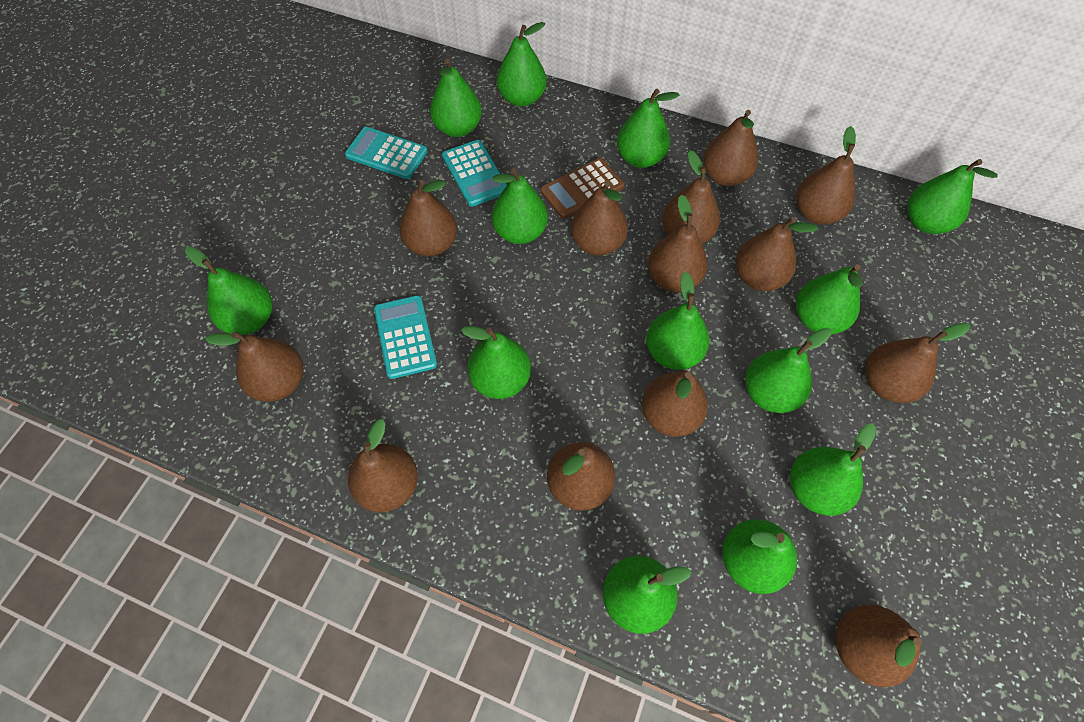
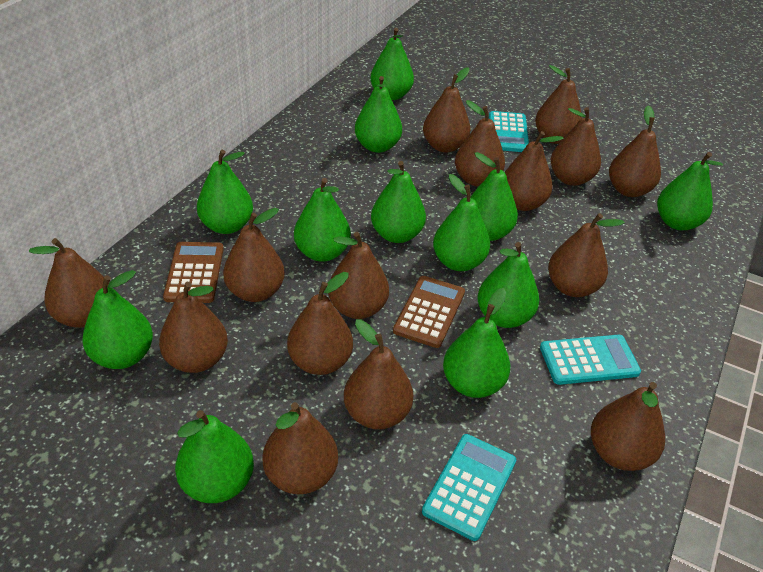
brown calculator: 1 -> 2
brown pear: 13 -> 15
green pear: 13 -> 12

